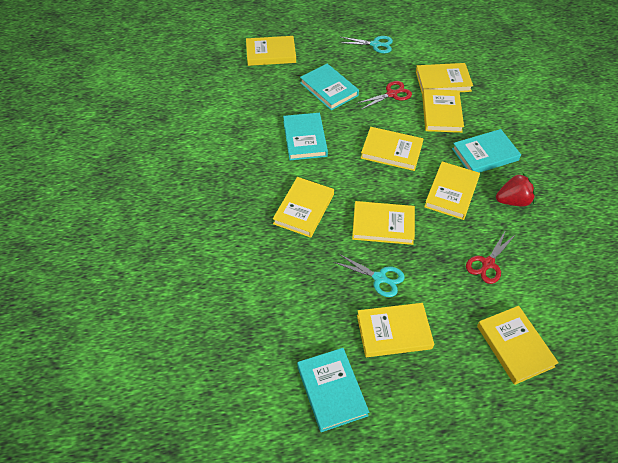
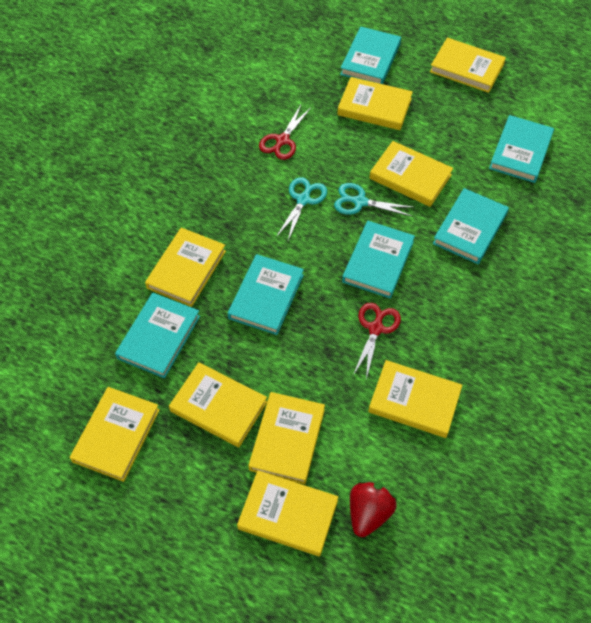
turquoise book: 4 -> 6

